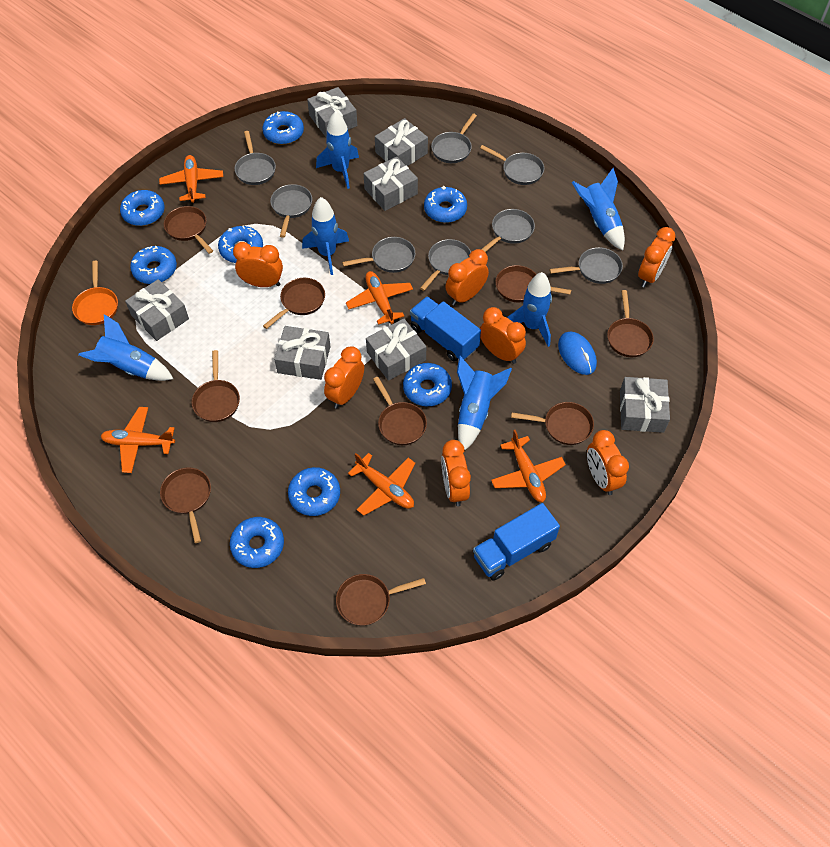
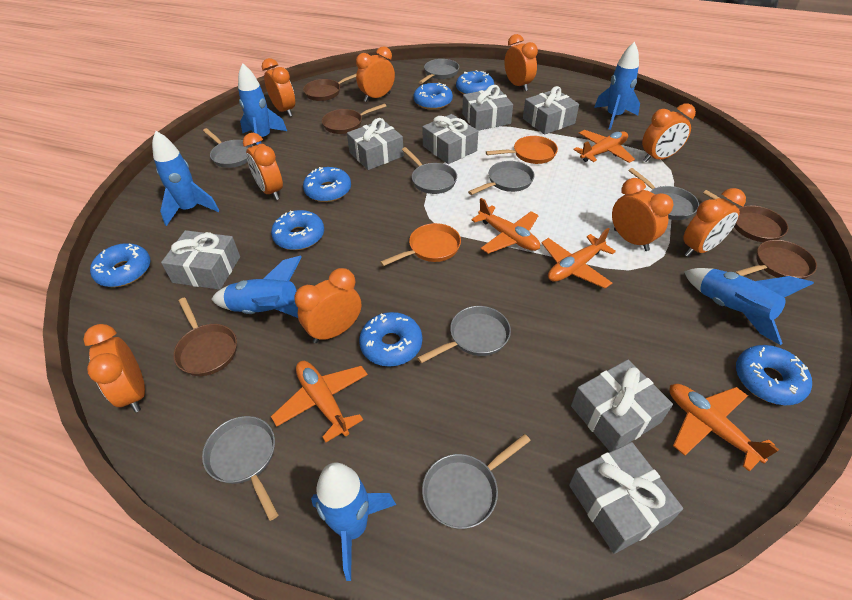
blue donut: 8 -> 7
blue mouse: 1 -> 0
blue truck: 2 -> 0
brown pan: 9 -> 5
orange clock: 7 -> 9
orange pan: 1 -> 2

